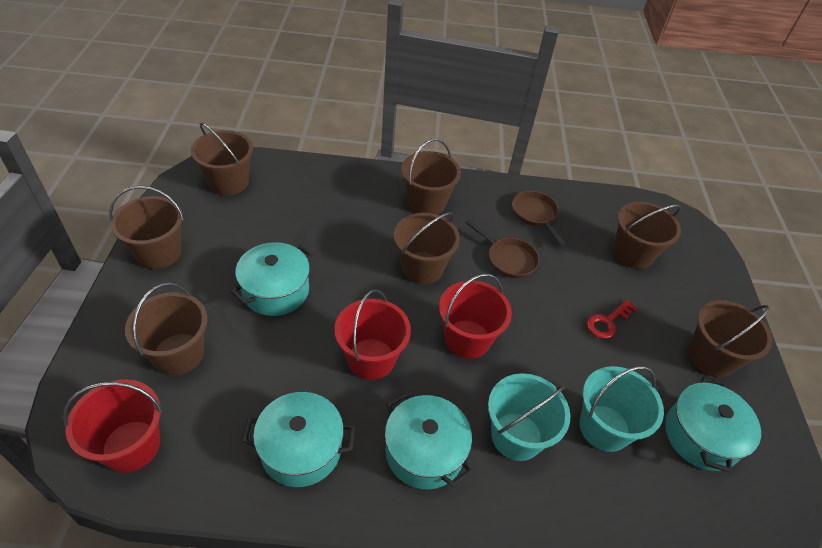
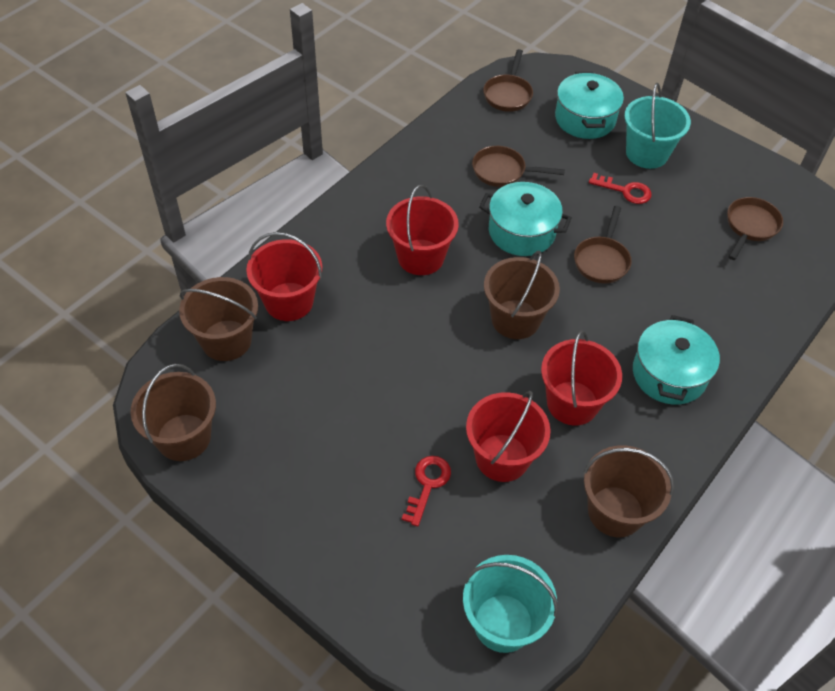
brown bucket: 7 -> 4
brown pan: 2 -> 4
red bucket: 3 -> 4
red key: 1 -> 2
turquoise pot: 4 -> 3

